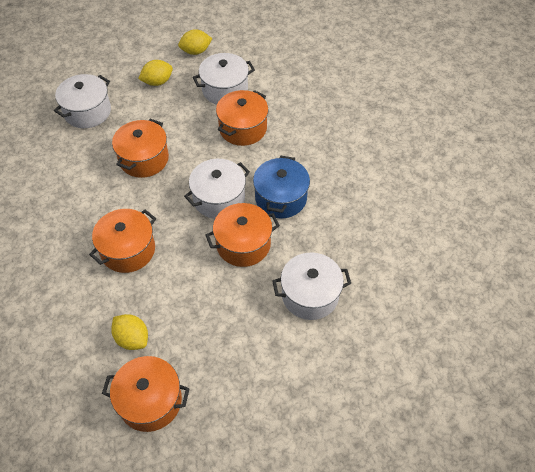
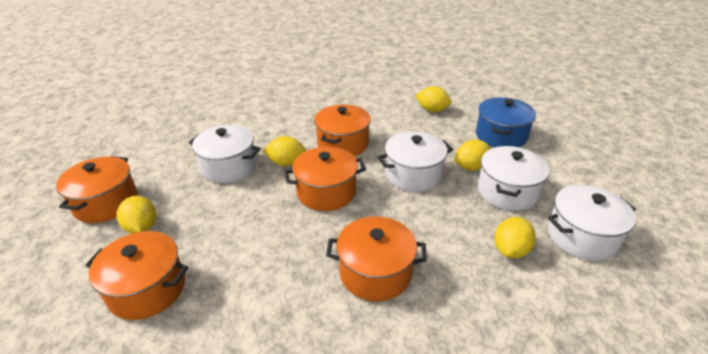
yellow lemon: 3 -> 5

